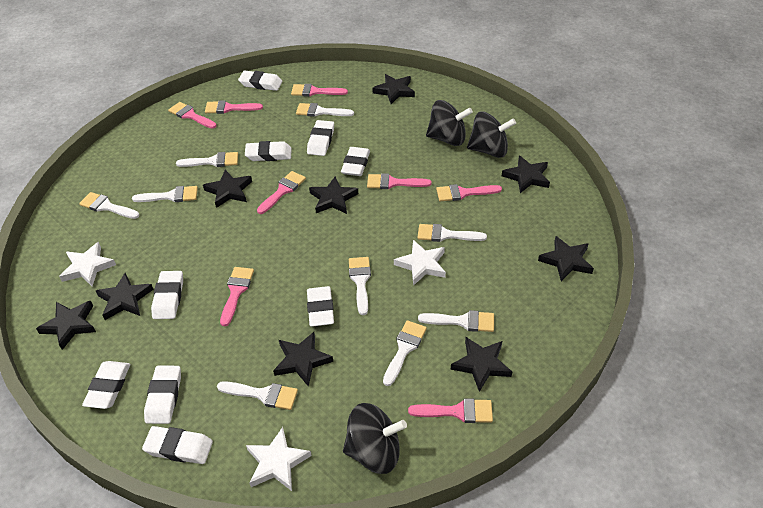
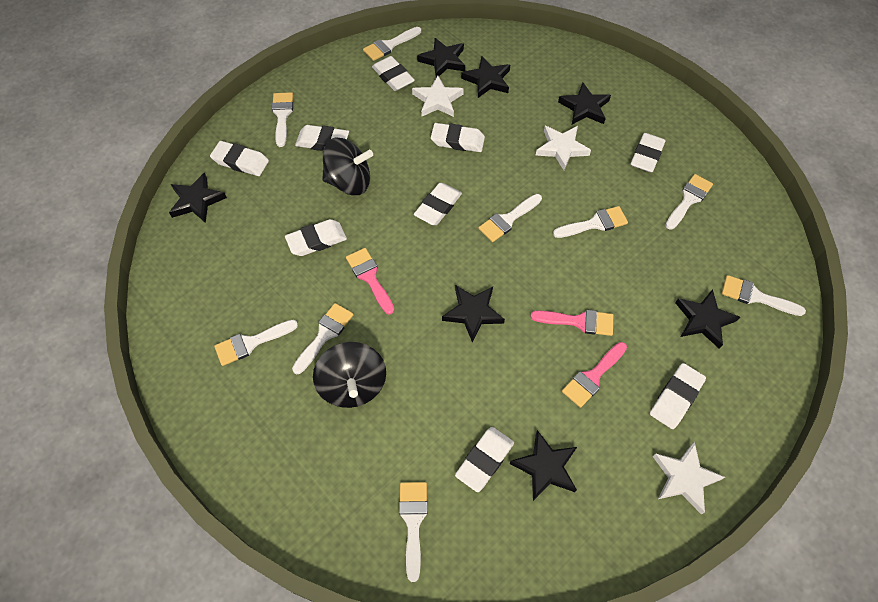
black spinning top: 3 -> 2
black star: 9 -> 7
pink brush: 8 -> 3

